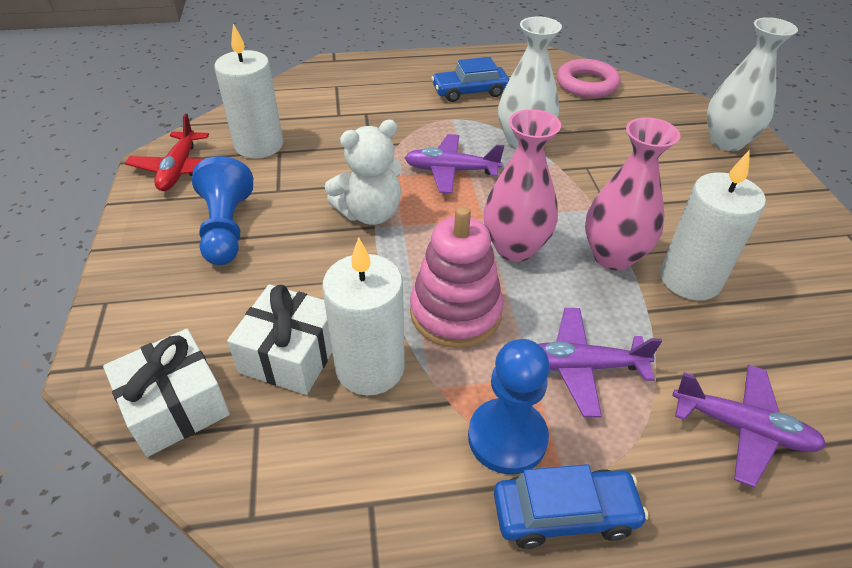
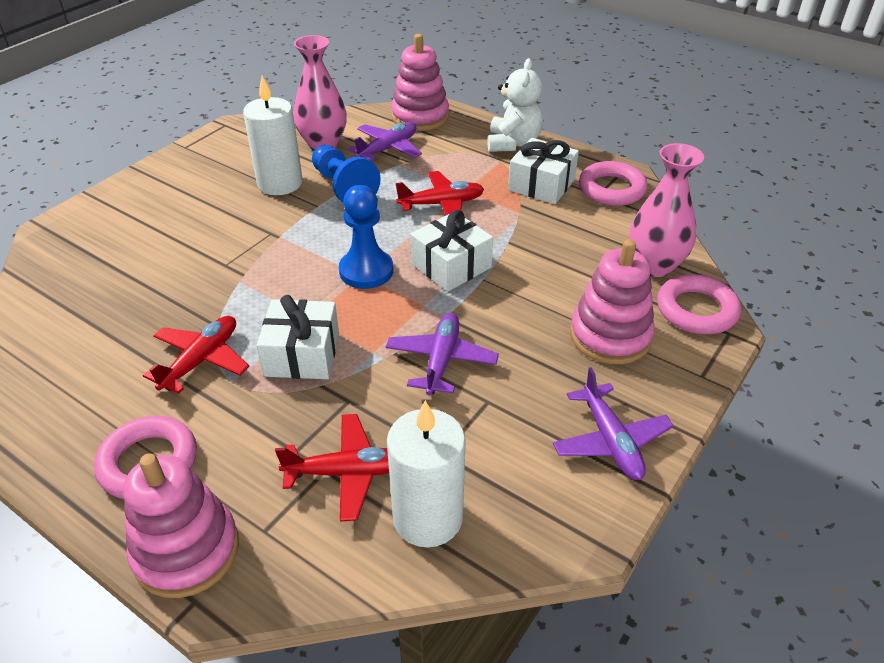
blue car: 2 -> 0
pink ring: 1 -> 3
pink stacking toy: 1 -> 3
red plane: 1 -> 3
white candle: 3 -> 2
white gift: 2 -> 3
white vase: 2 -> 0

